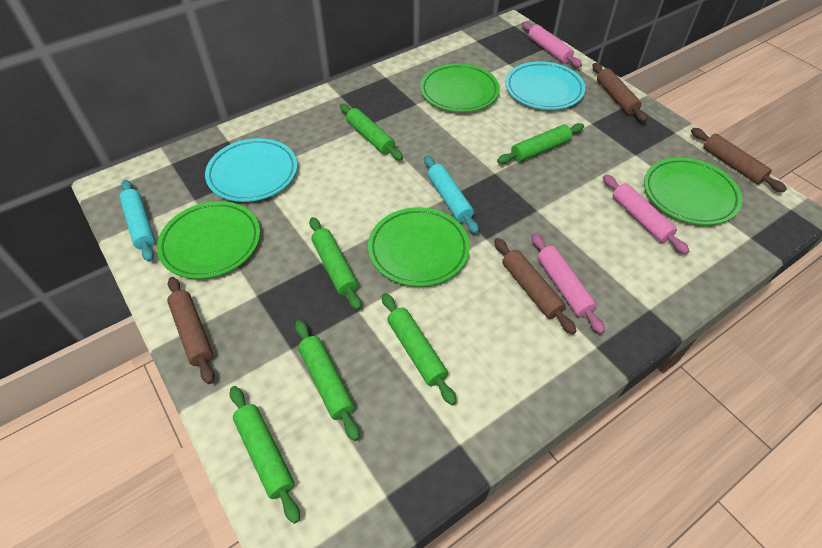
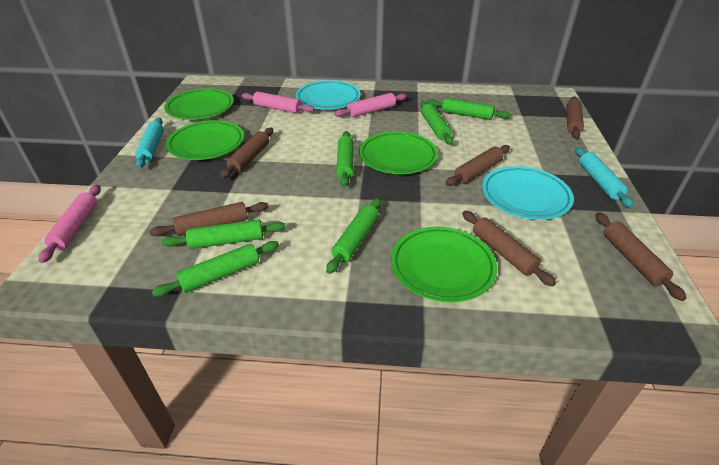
brown rolling pin: 4 -> 6

